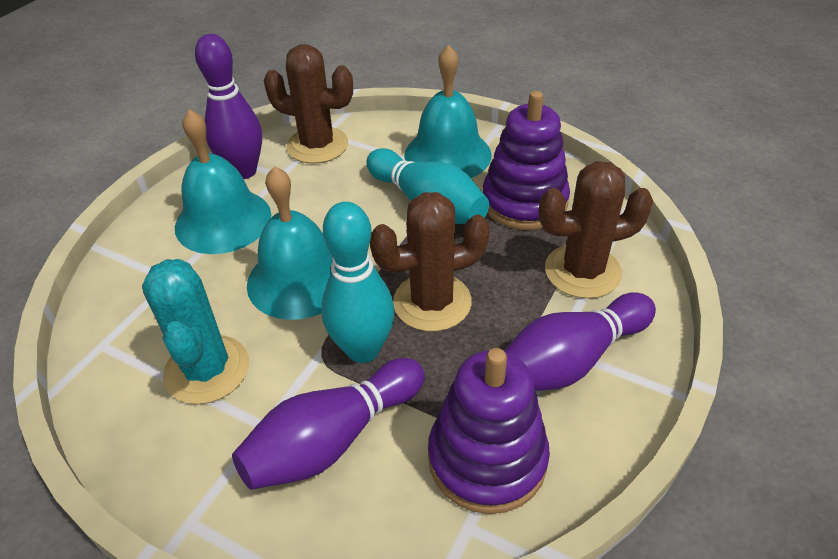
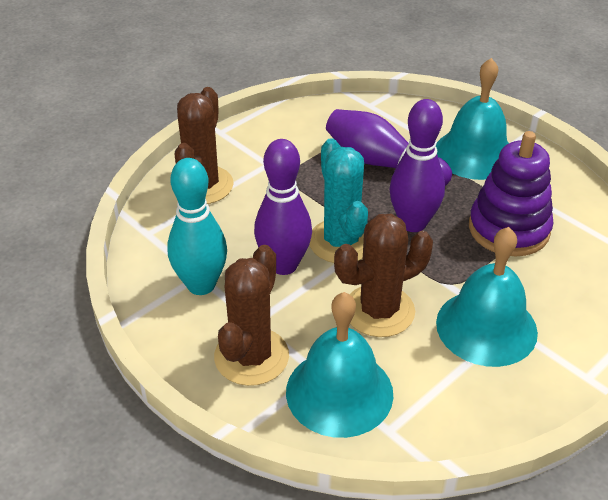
purple stacking toy: 2 -> 1
turquoise bowling pin: 2 -> 1

